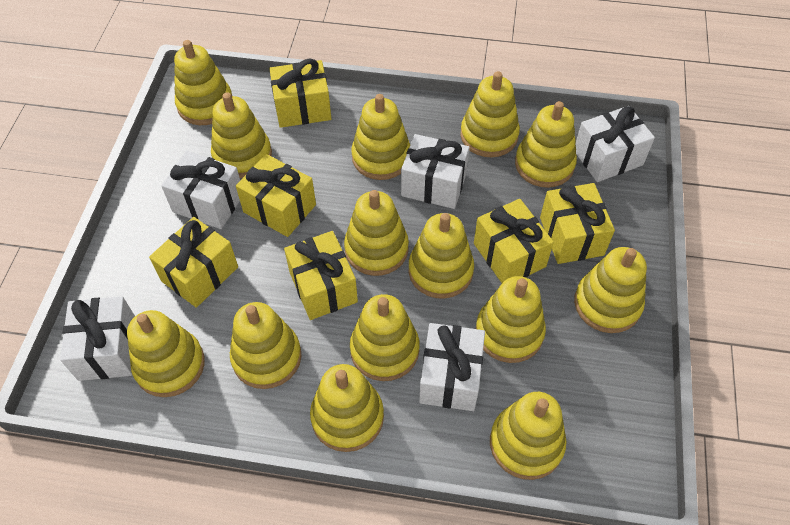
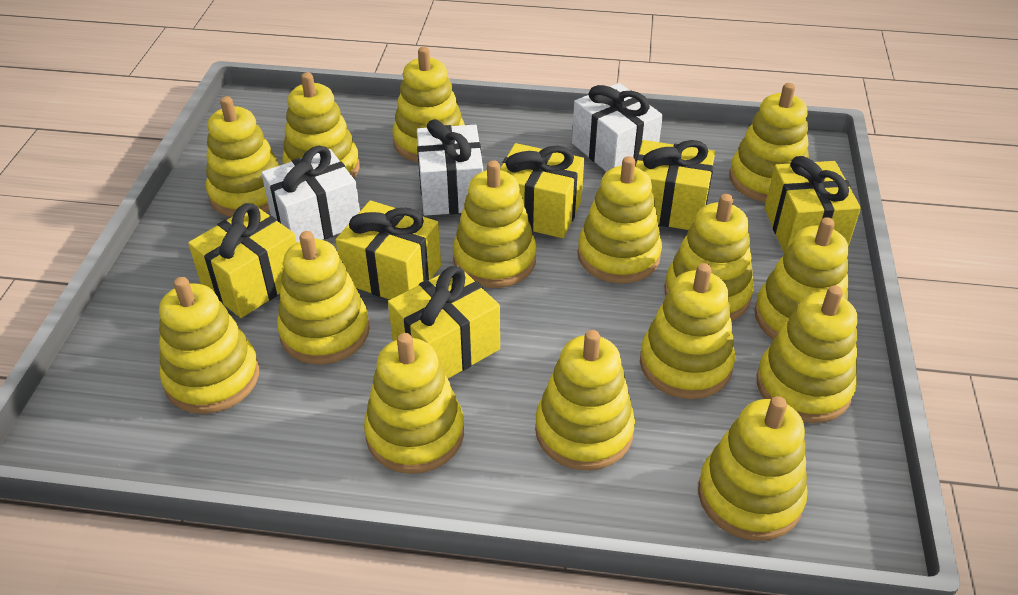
white gift: 5 -> 3
yellow stacking toy: 14 -> 15

